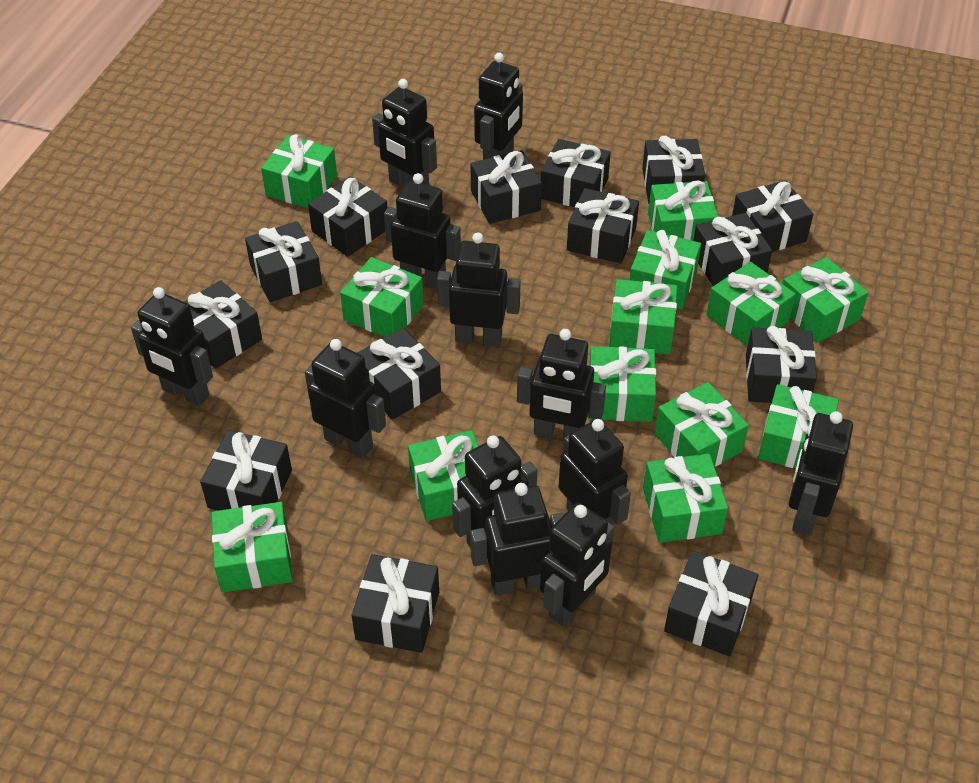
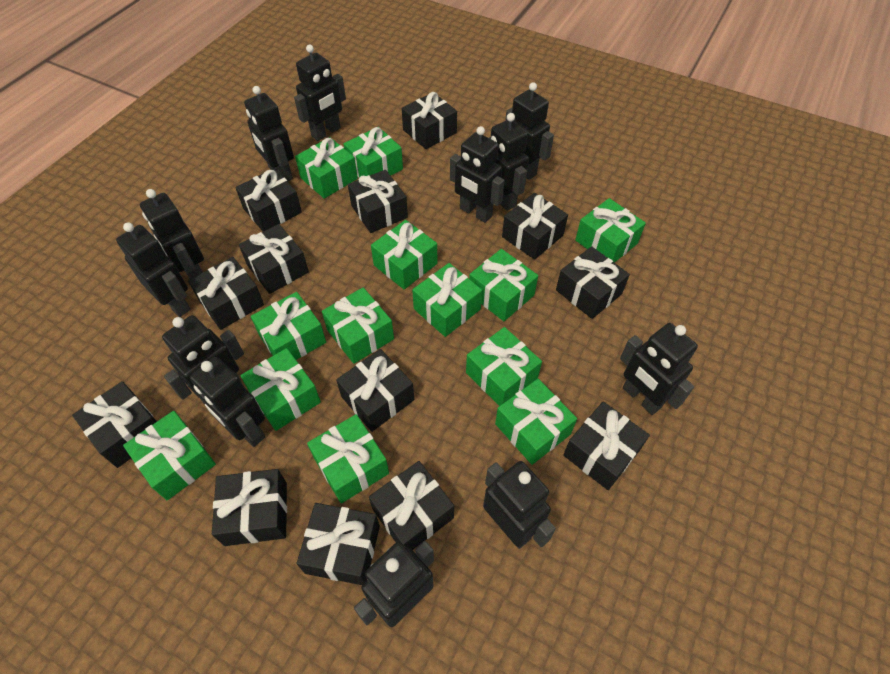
black gift: 14 -> 13

